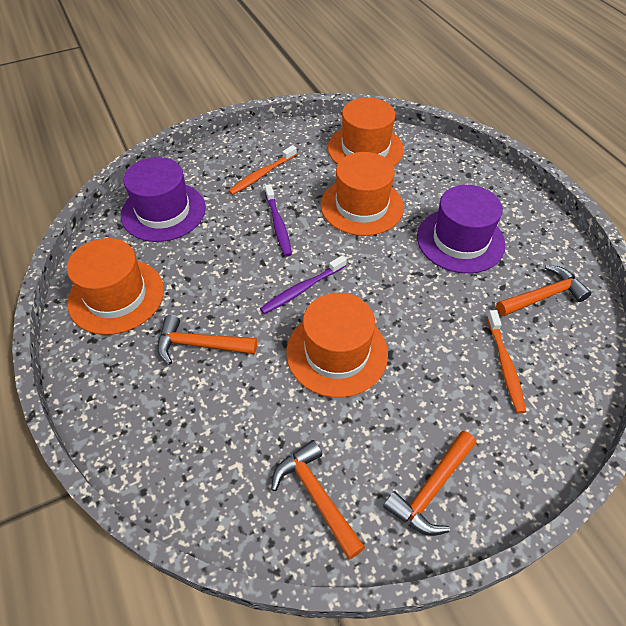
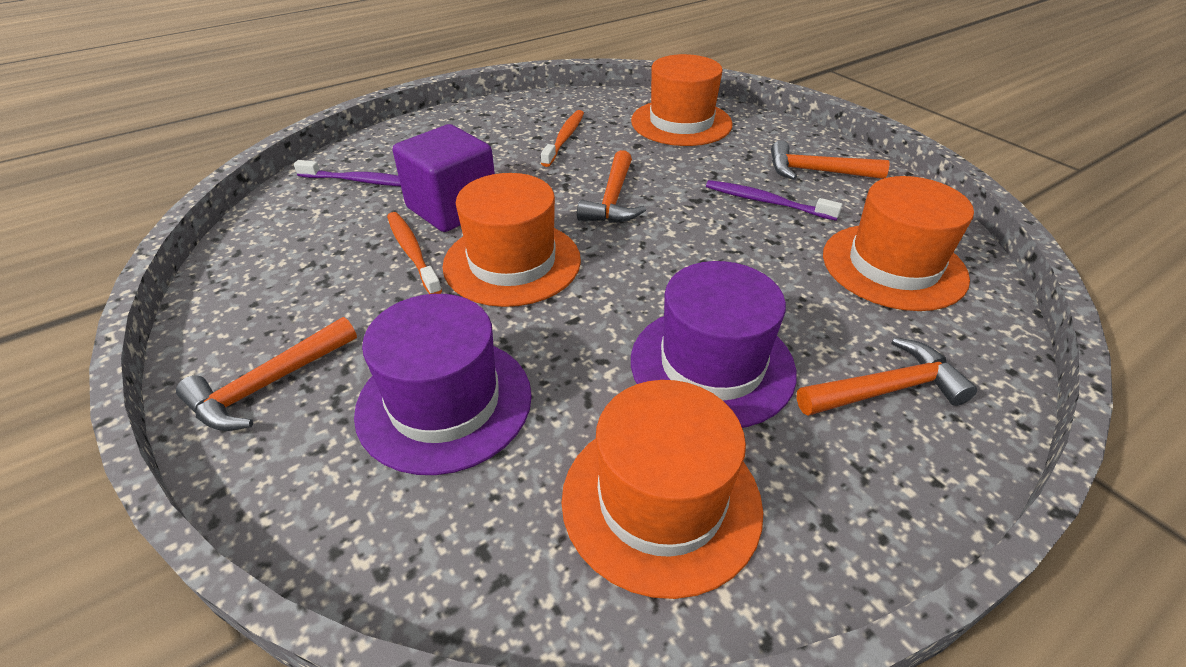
purple cube: 0 -> 1

